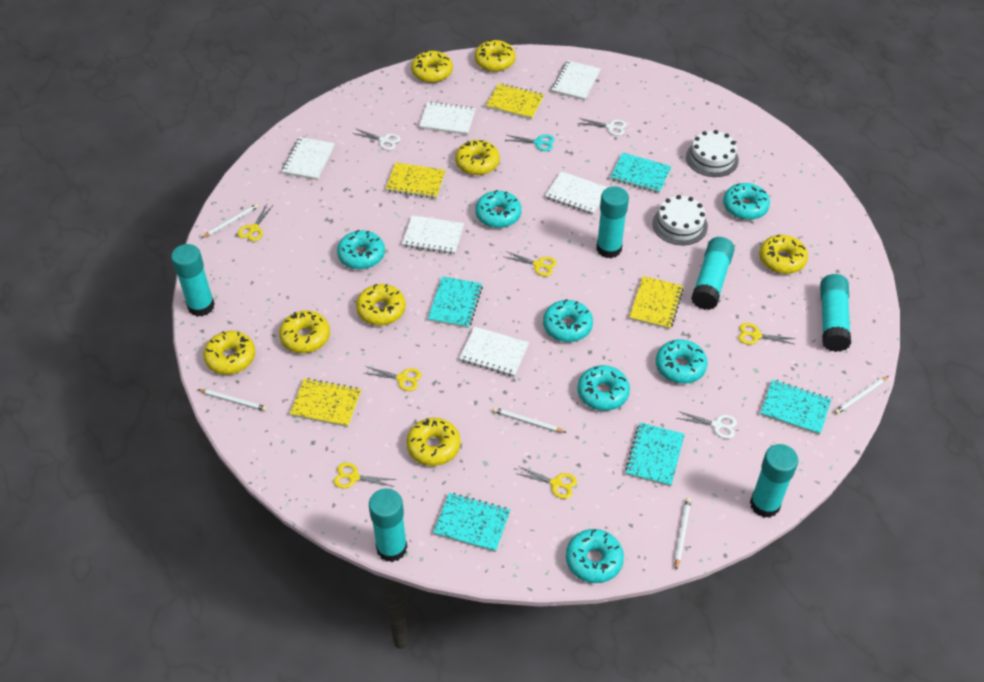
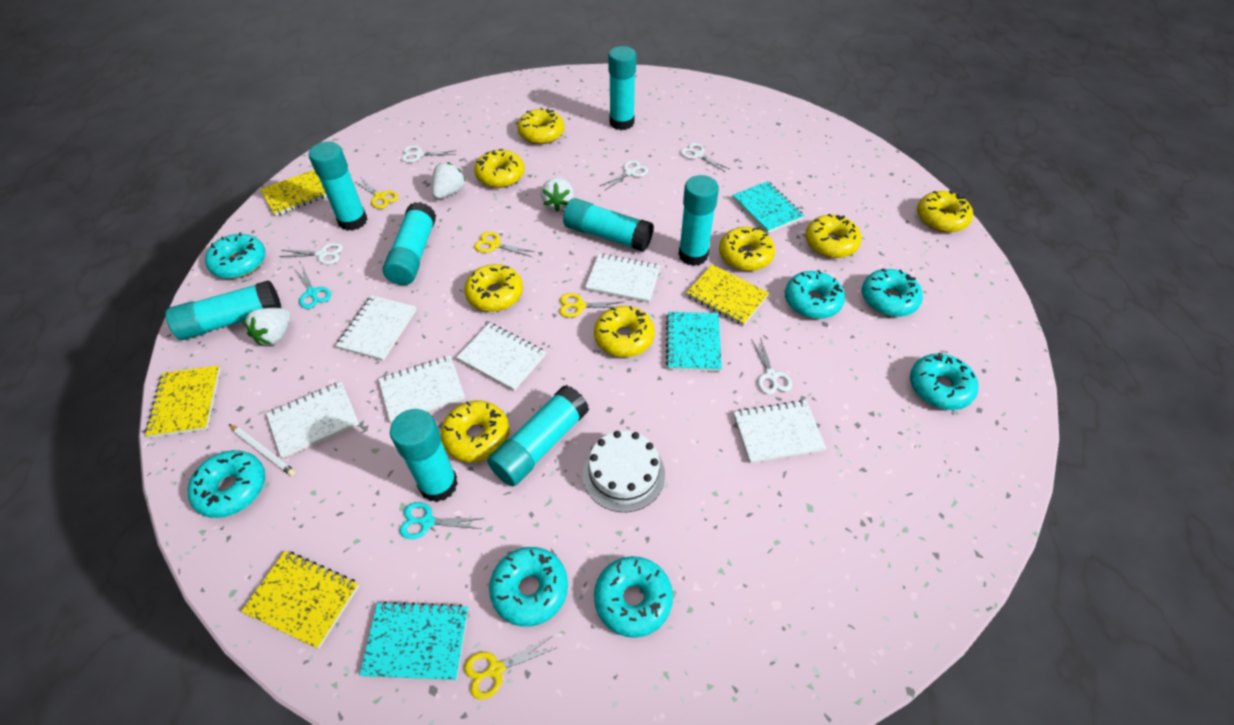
turquoise glue stick: 6 -> 8
turquoise notebook: 5 -> 3
turquoise scissors: 1 -> 2
white cake: 2 -> 1
white pencil: 5 -> 1
white scissors: 3 -> 5
white strawberry: 0 -> 3
yellow scissors: 6 -> 4

